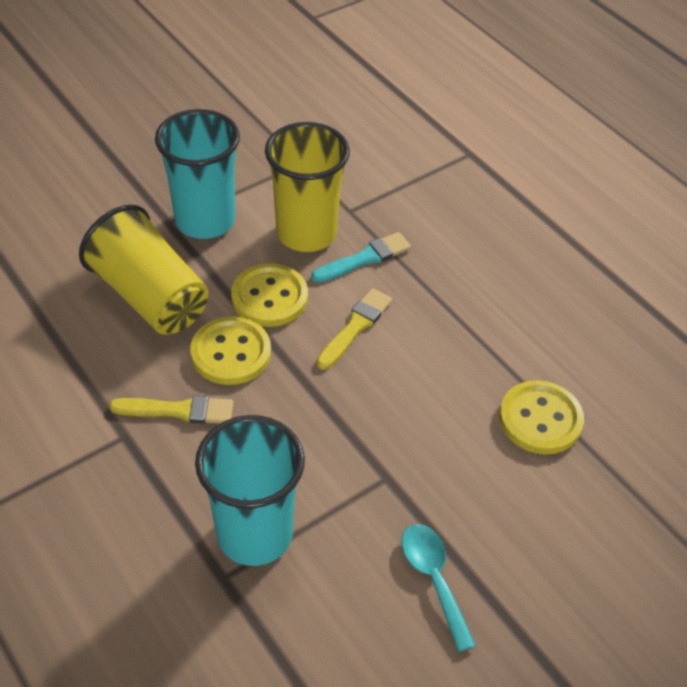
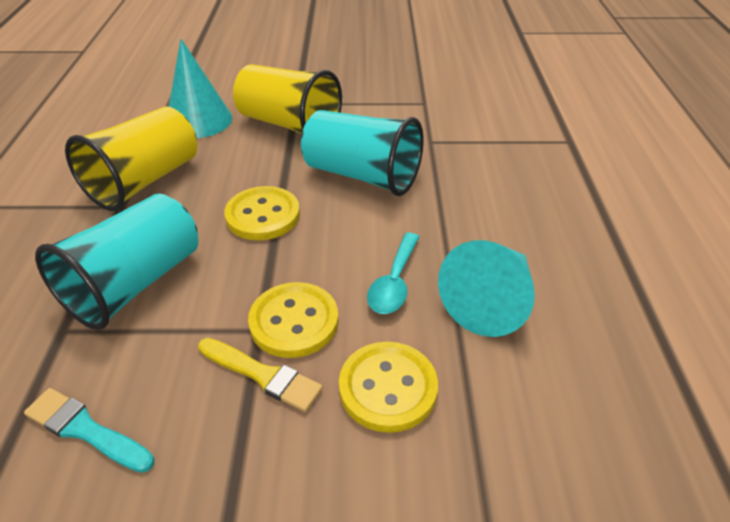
turquoise cone: 0 -> 2
yellow brush: 2 -> 1

